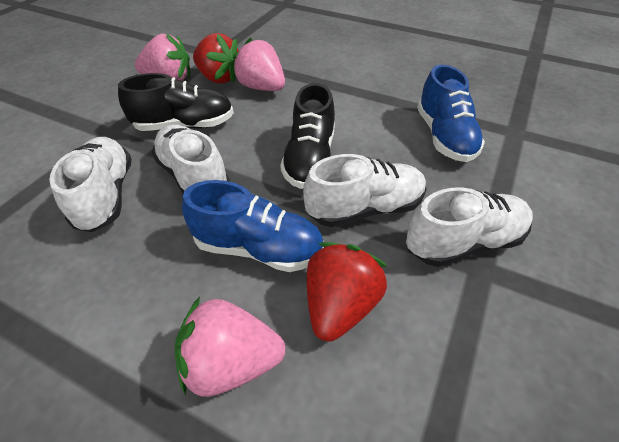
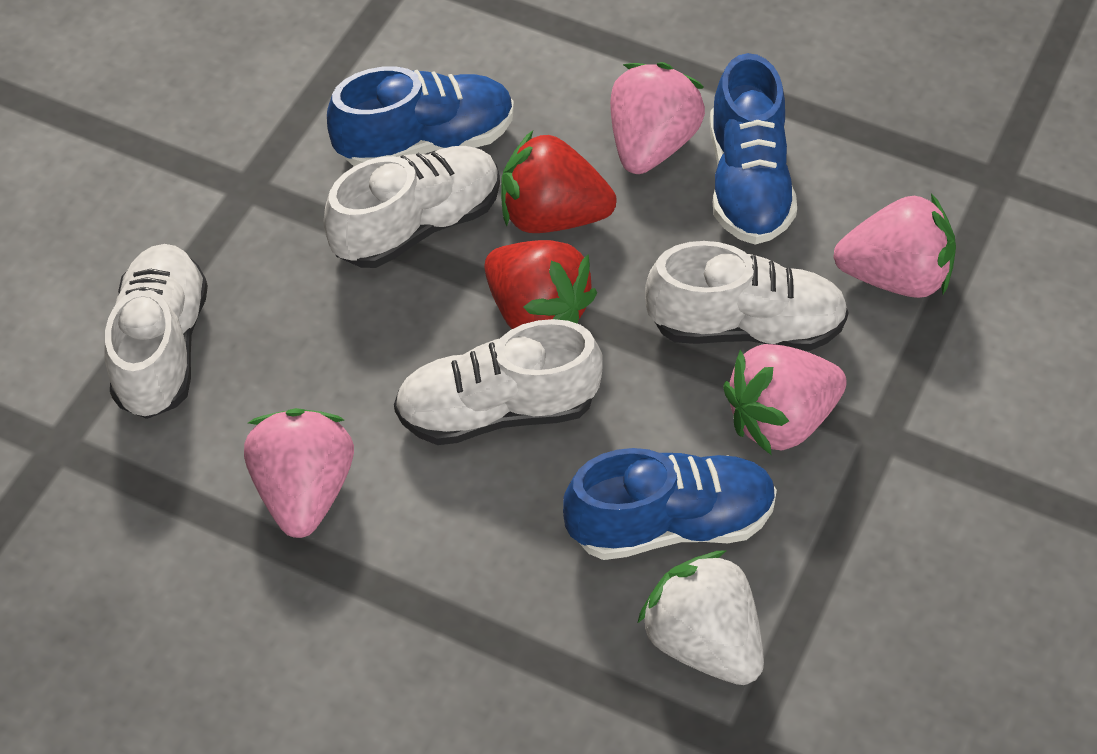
black shoe: 2 -> 0
blue shoe: 2 -> 3
pink strawberry: 3 -> 4
white strawberry: 0 -> 1

